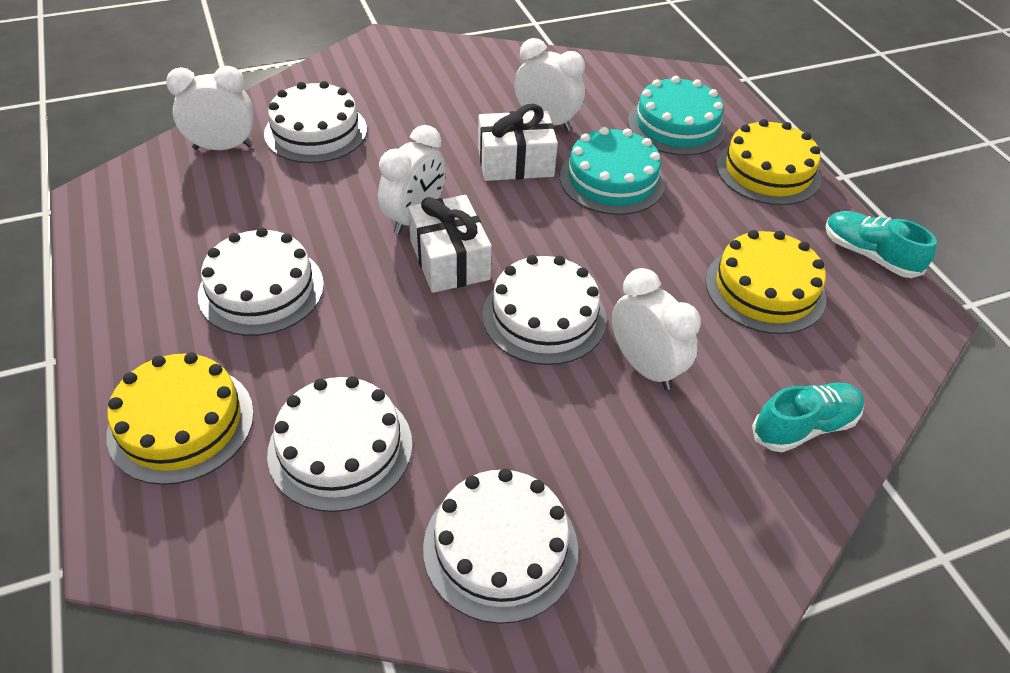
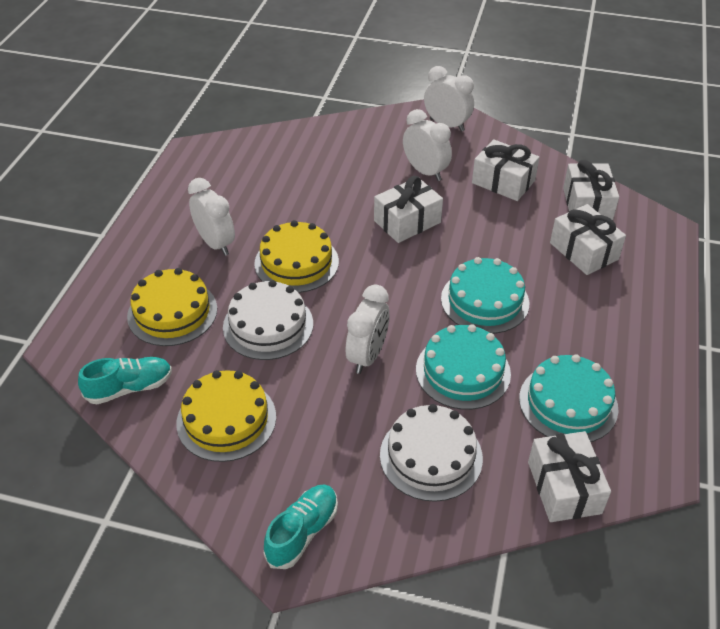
turquoise cake: 2 -> 3
white cake: 5 -> 2
white gift: 2 -> 5

